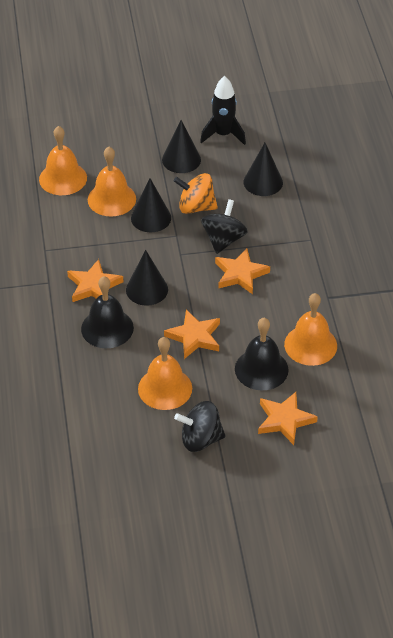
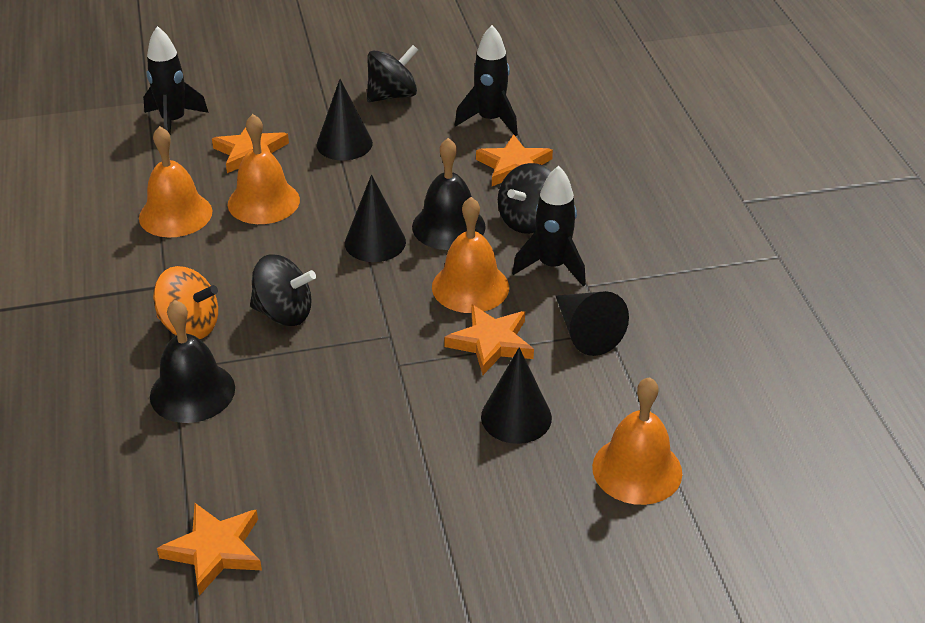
black rocket: 1 -> 3
black spinning top: 2 -> 3

